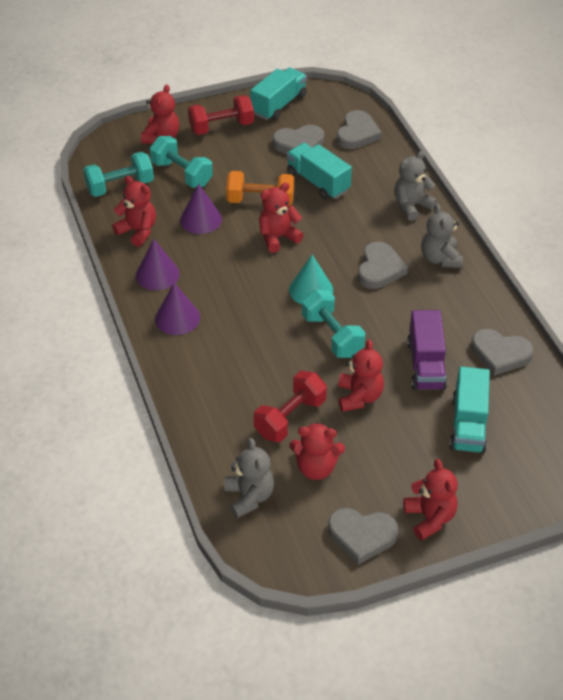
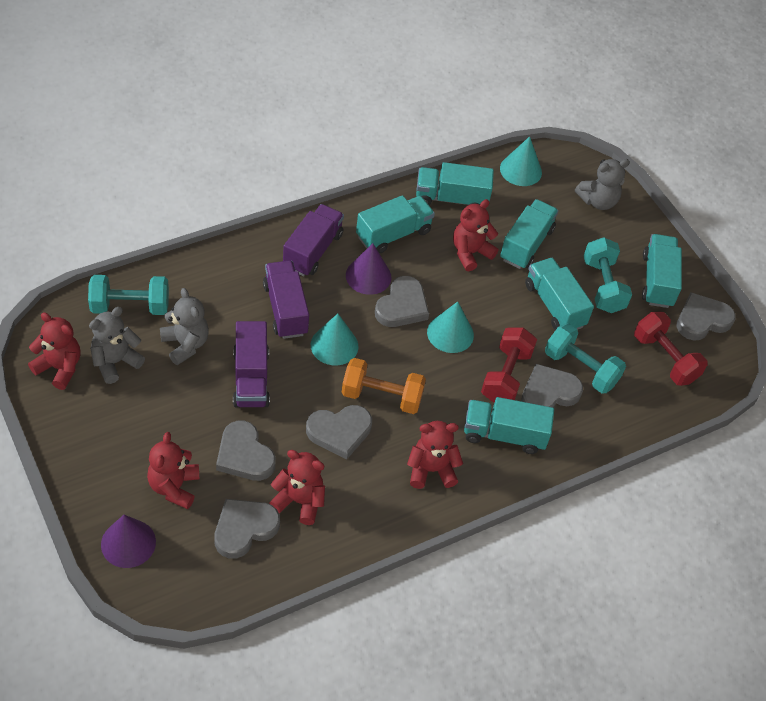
grey heart: 5 -> 6
purple cone: 3 -> 2
purple truck: 1 -> 3
red teddy bear: 6 -> 5
turquoise cone: 1 -> 3
turquoise truck: 3 -> 6

